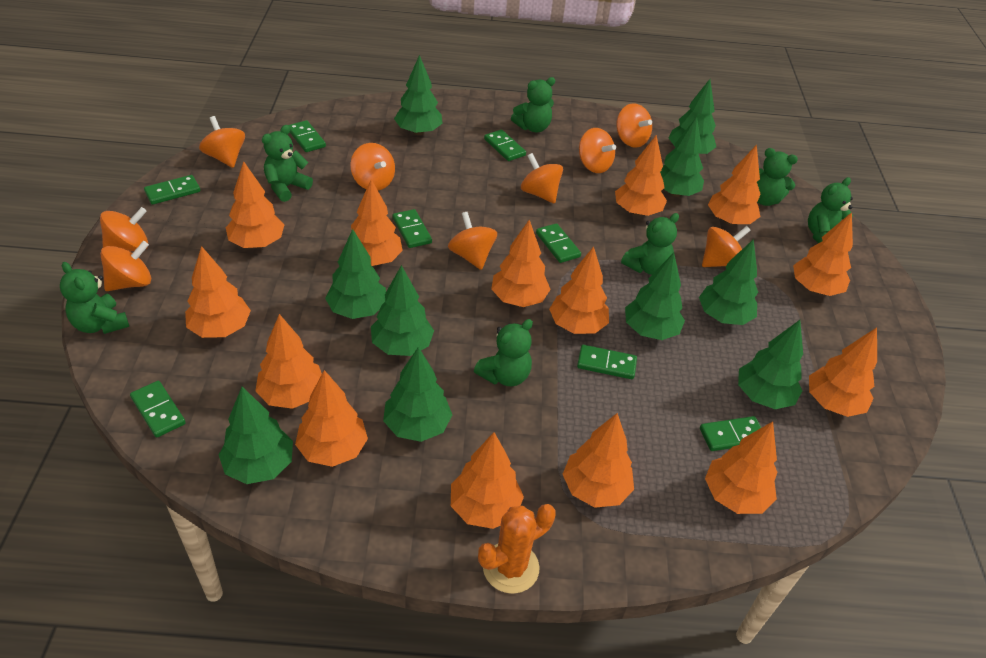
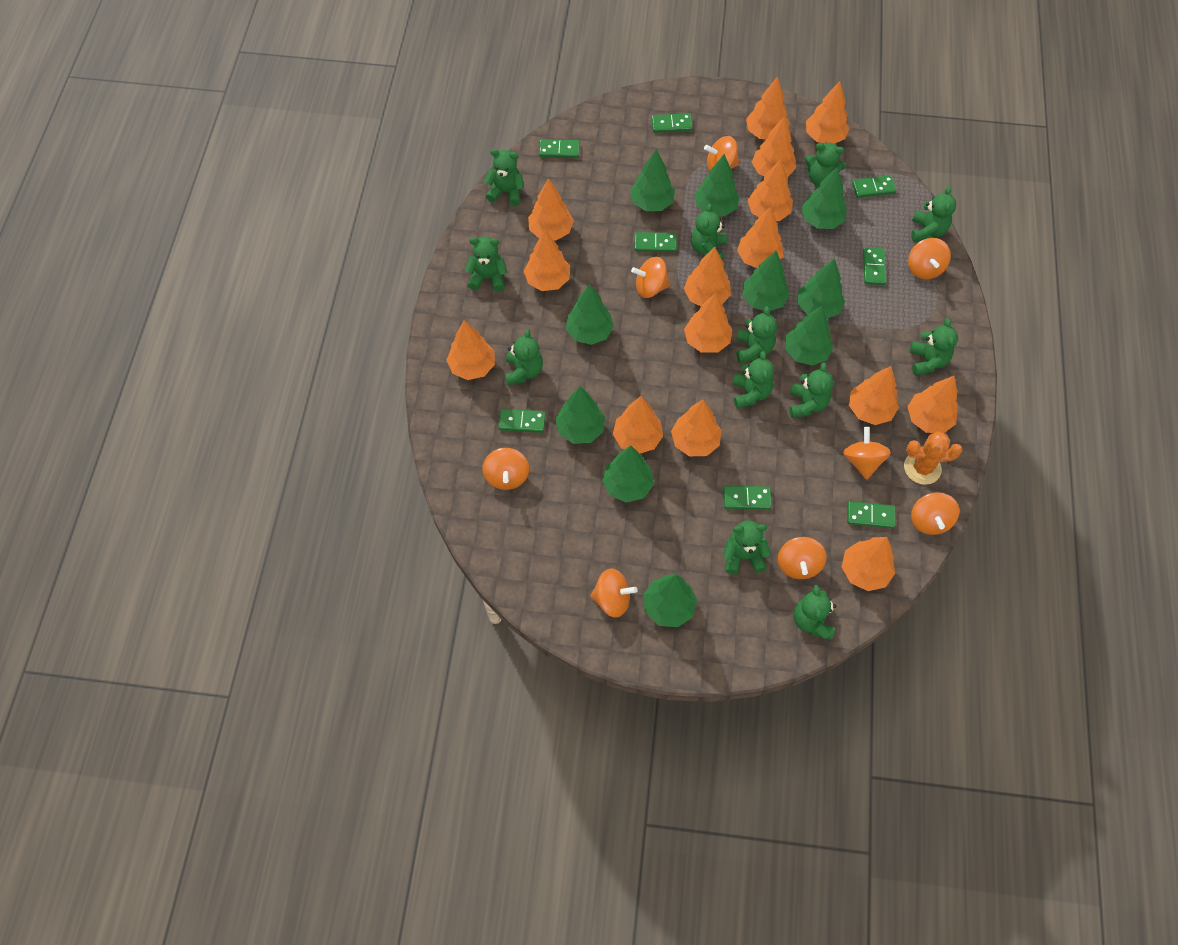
green teddy bear: 7 -> 12
orange spinning top: 9 -> 8
orange tree: 14 -> 15

